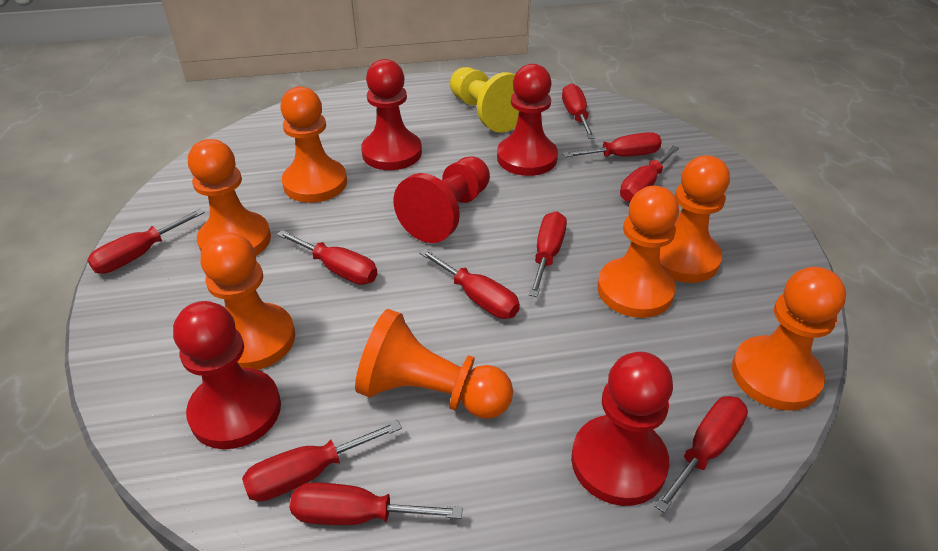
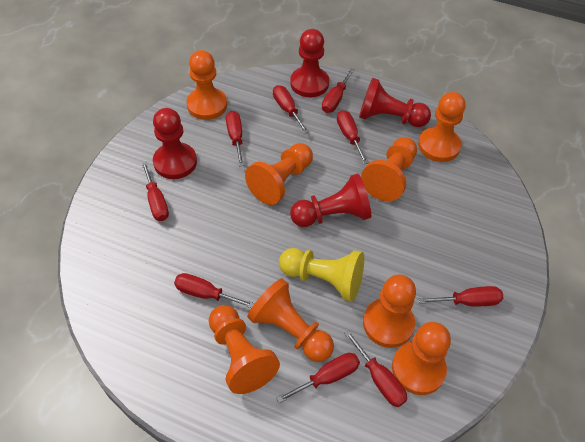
orange pawn: 7 -> 8
red pawn: 5 -> 4
red screwdriver: 10 -> 9

